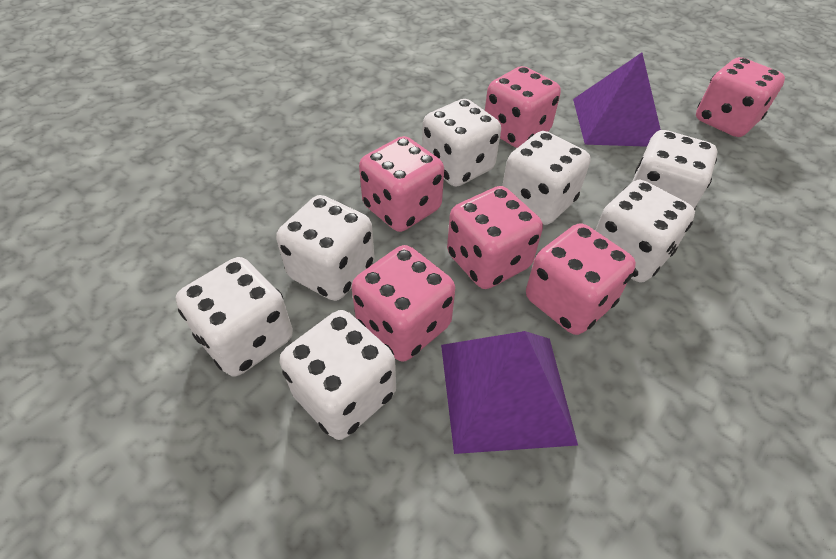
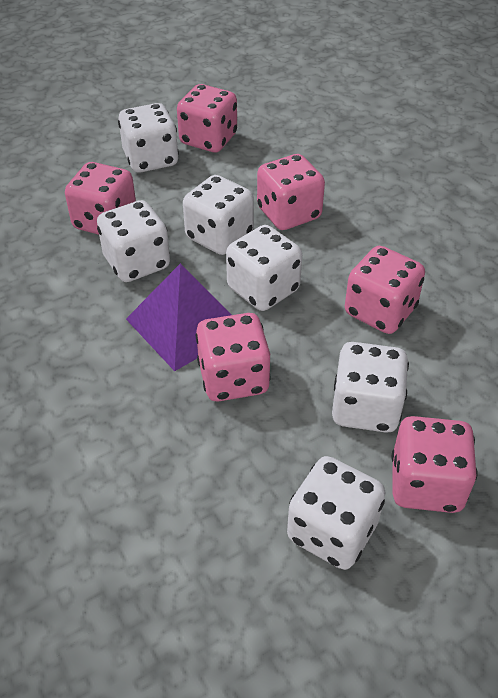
purple pyramid: 2 -> 1
white dice: 7 -> 6

